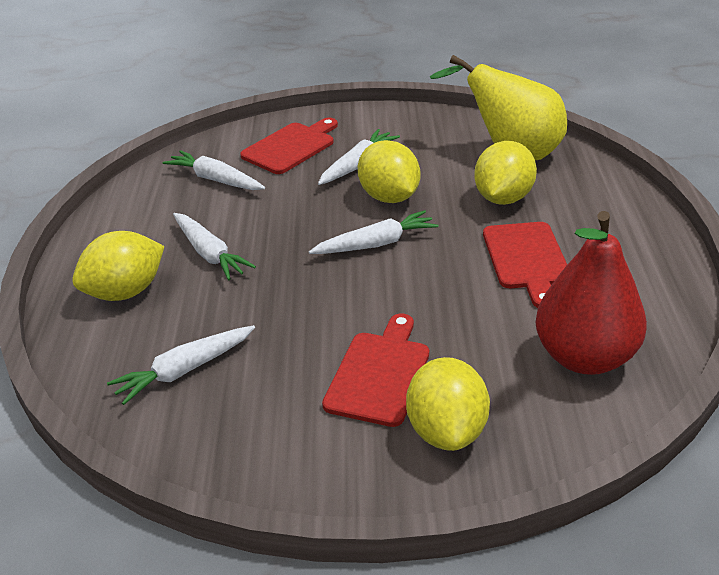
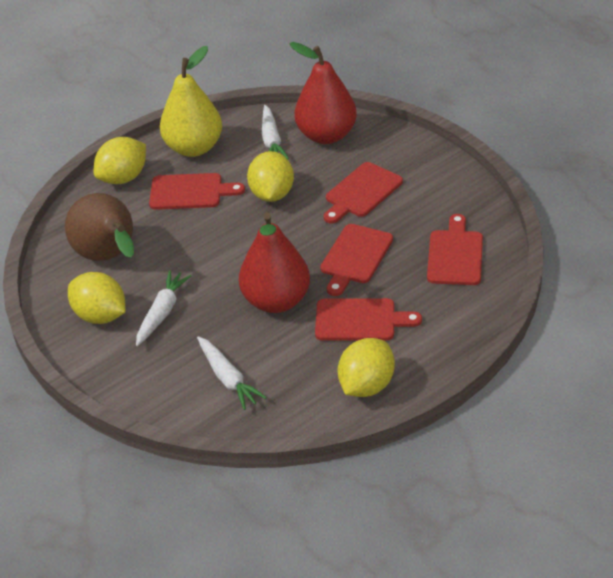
brown pear: 0 -> 1
red cutting board: 3 -> 5
red pear: 1 -> 2
white carrot: 5 -> 3

